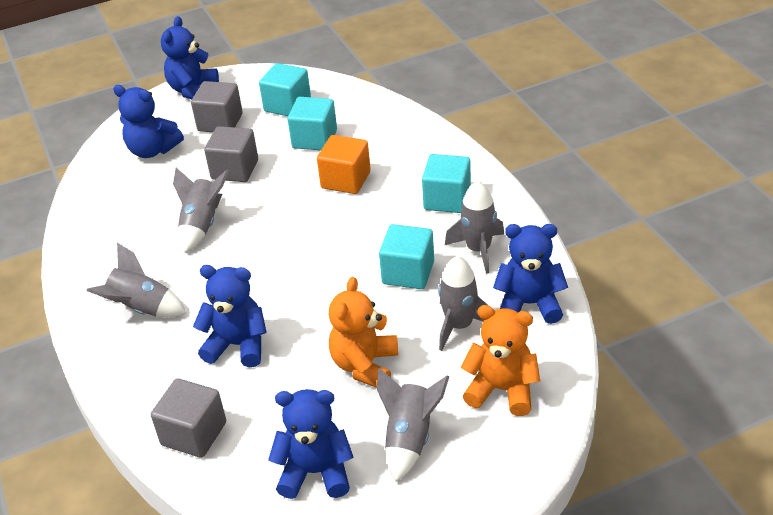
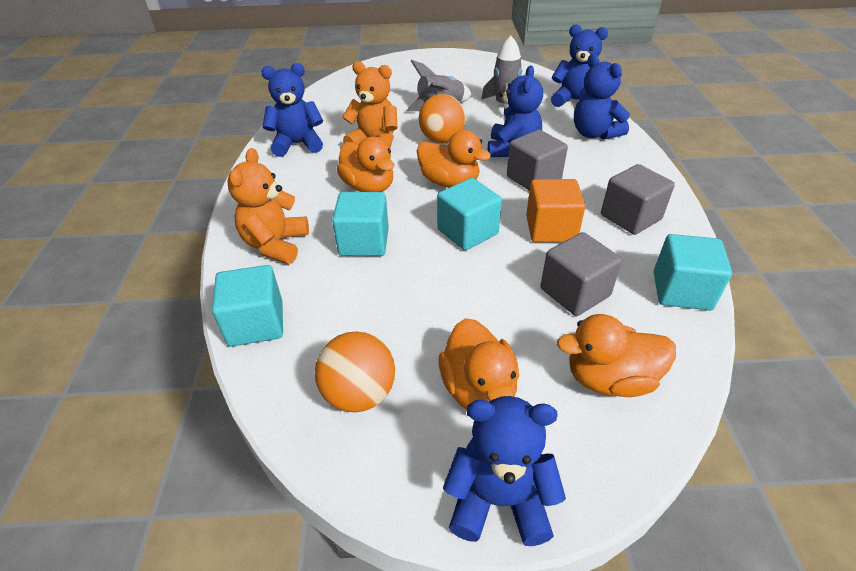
grey rocket: 5 -> 2
orange ball: 0 -> 2
orange duck: 0 -> 4

